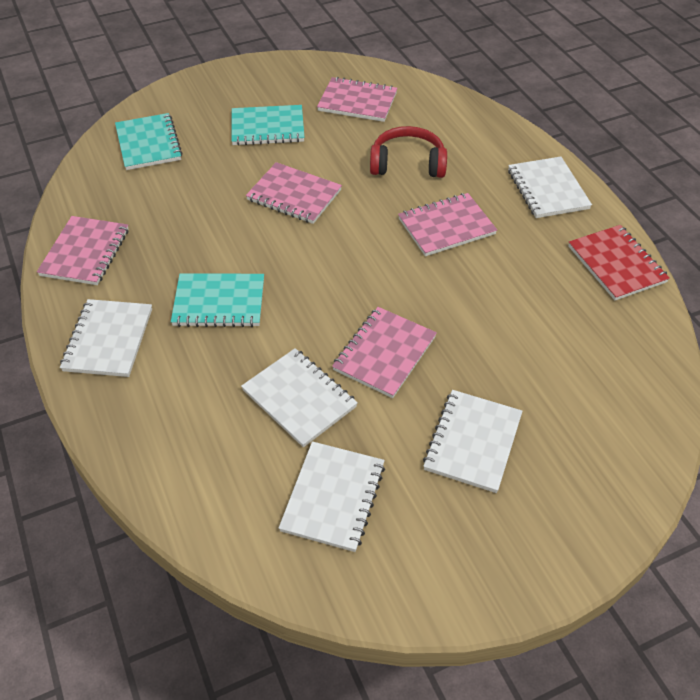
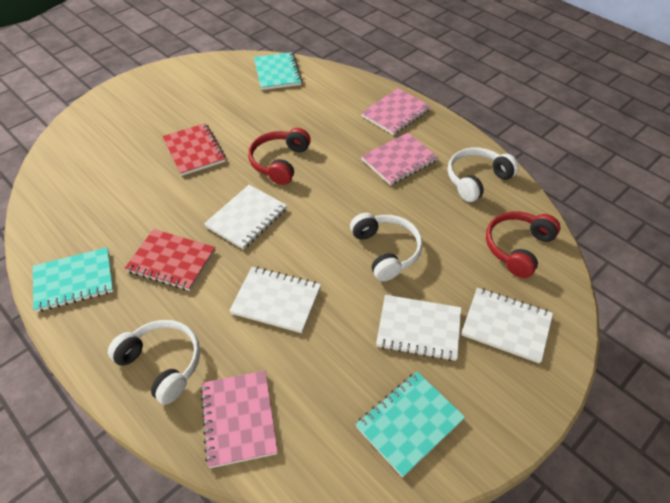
pink notebook: 5 -> 3
red headphones: 1 -> 2
red notebook: 1 -> 2
white headphones: 0 -> 3
white notebook: 5 -> 4

